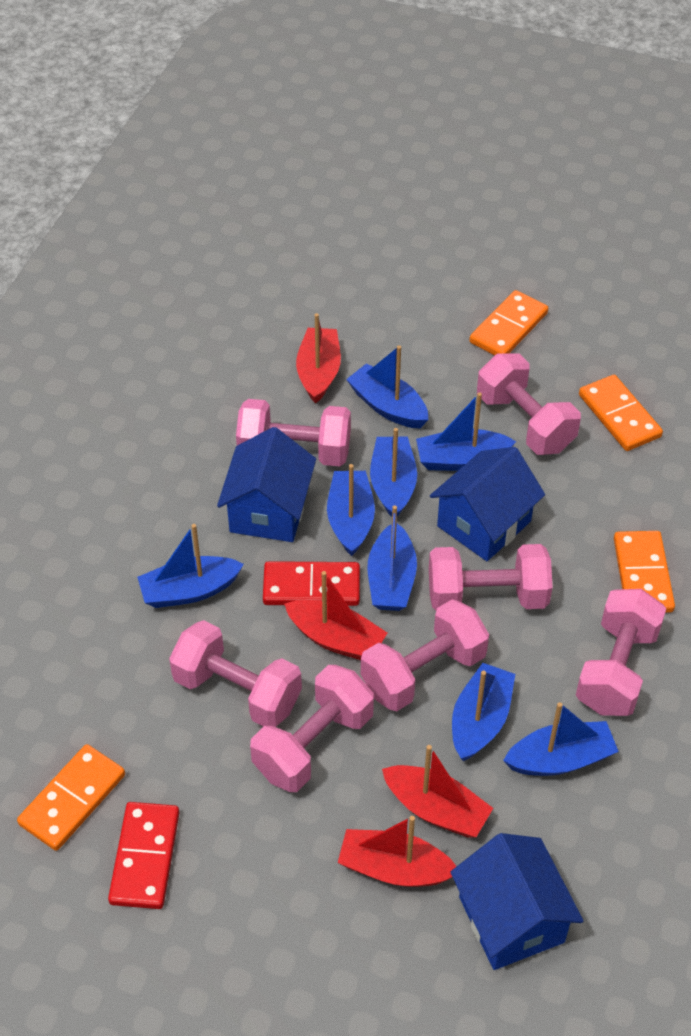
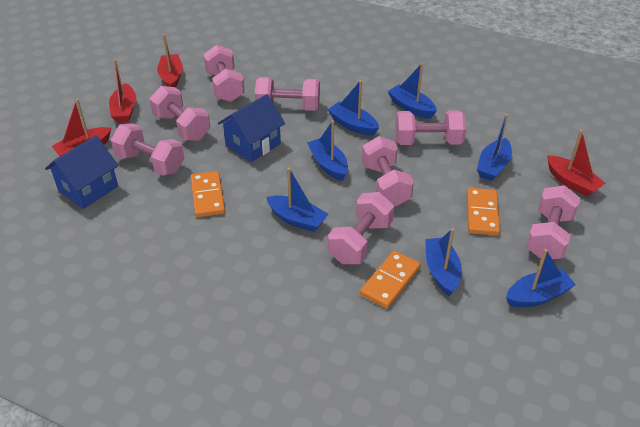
blue boat: 8 -> 7
blue house: 3 -> 2
orange domino: 4 -> 3
pink dumbbell: 7 -> 8
red domino: 2 -> 0

